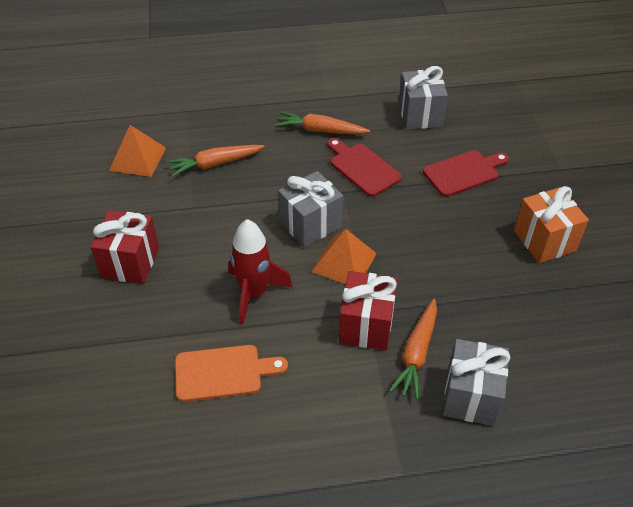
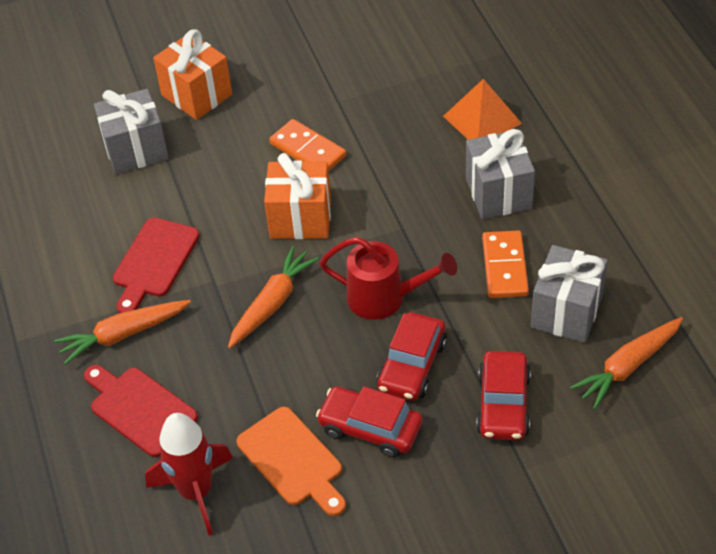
orange domino: 0 -> 2
orange gift: 1 -> 2
orange pyramid: 2 -> 1
red car: 0 -> 3
red gift: 2 -> 0
red watering can: 0 -> 1

